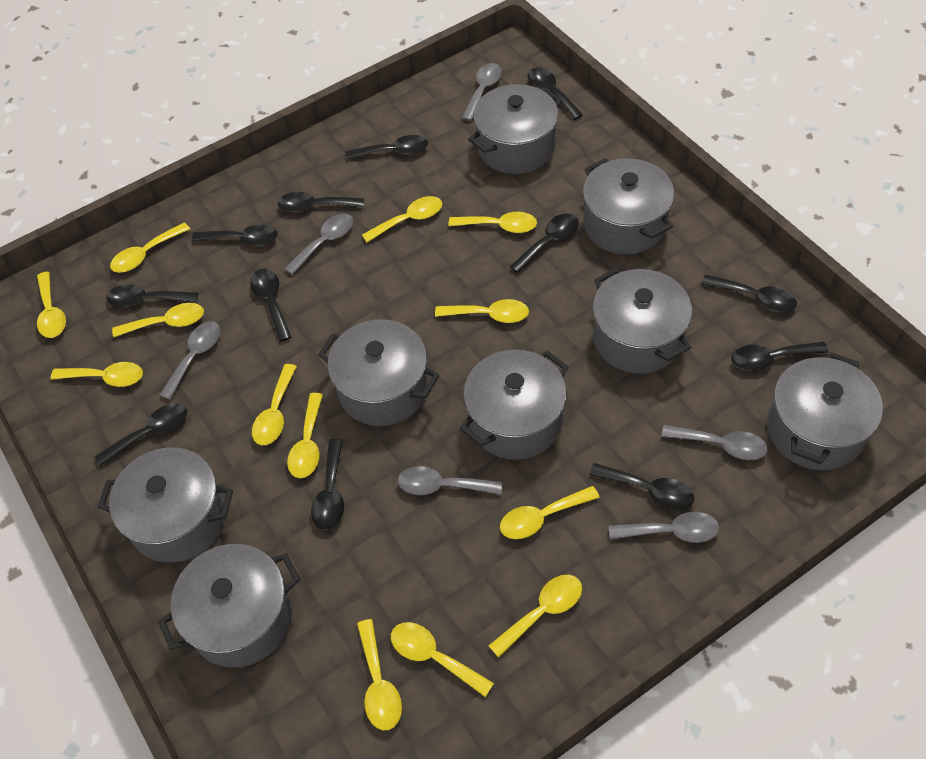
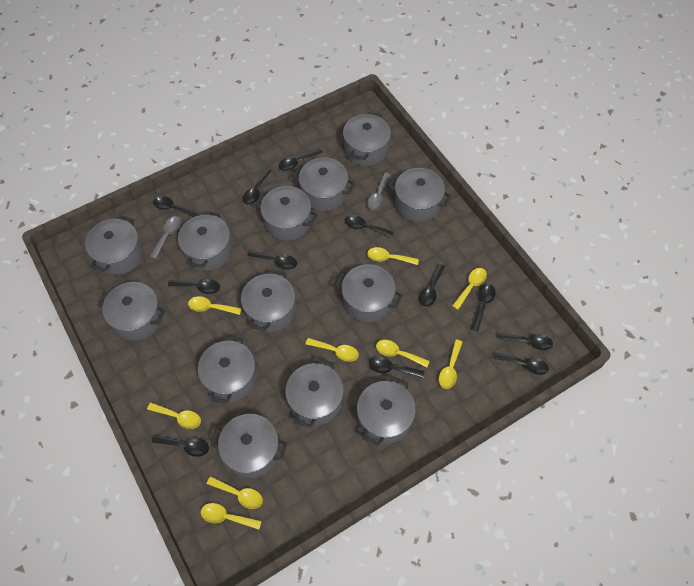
grey pot: 8 -> 13
grey spoon: 6 -> 2
yellow spoon: 13 -> 9

